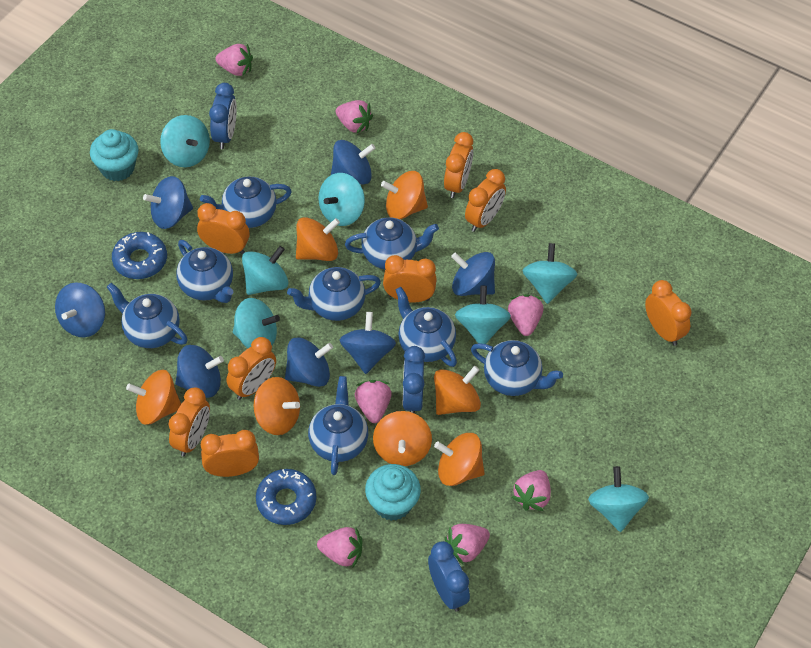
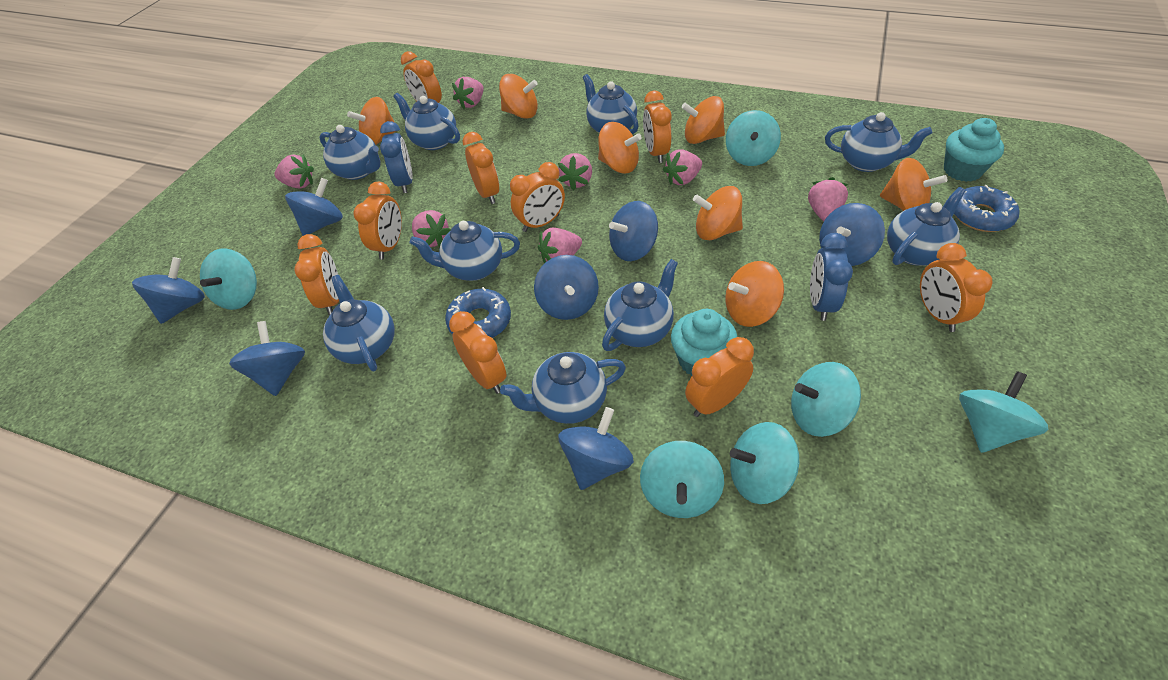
blue clock: 3 -> 2
blue teapot: 8 -> 9
orange clock: 8 -> 9
turquoise spinning top: 7 -> 6

